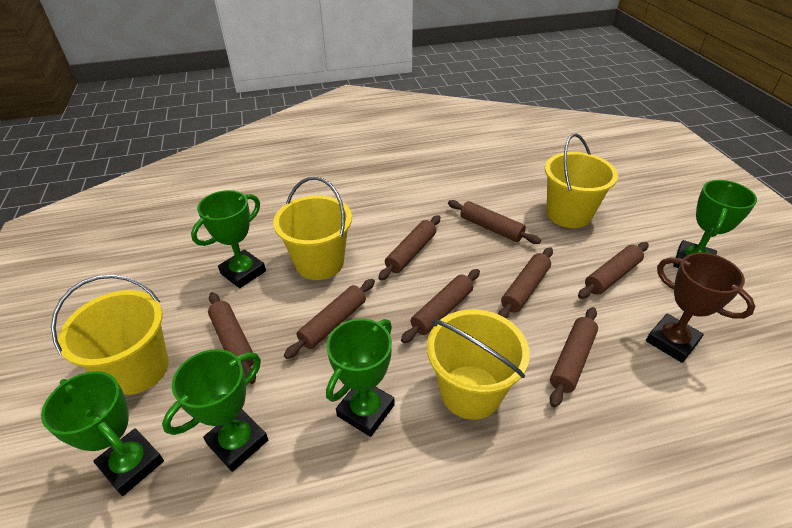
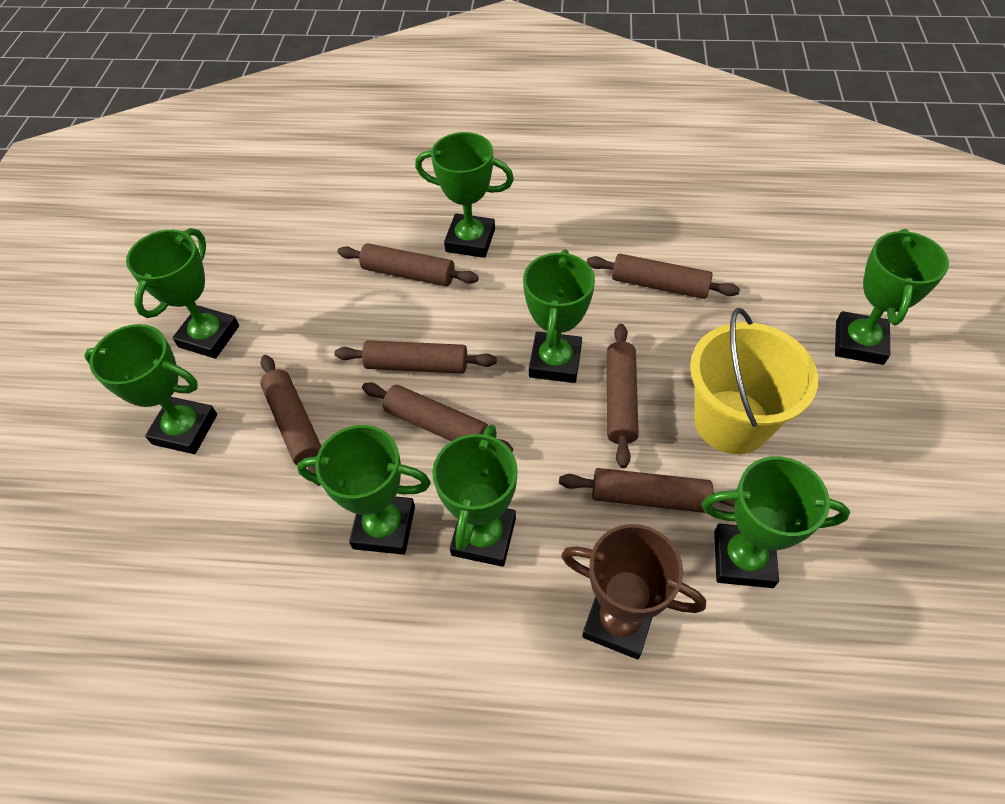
brown rolling pin: 8 -> 7
green trophy: 5 -> 8
yellow bucket: 4 -> 1

